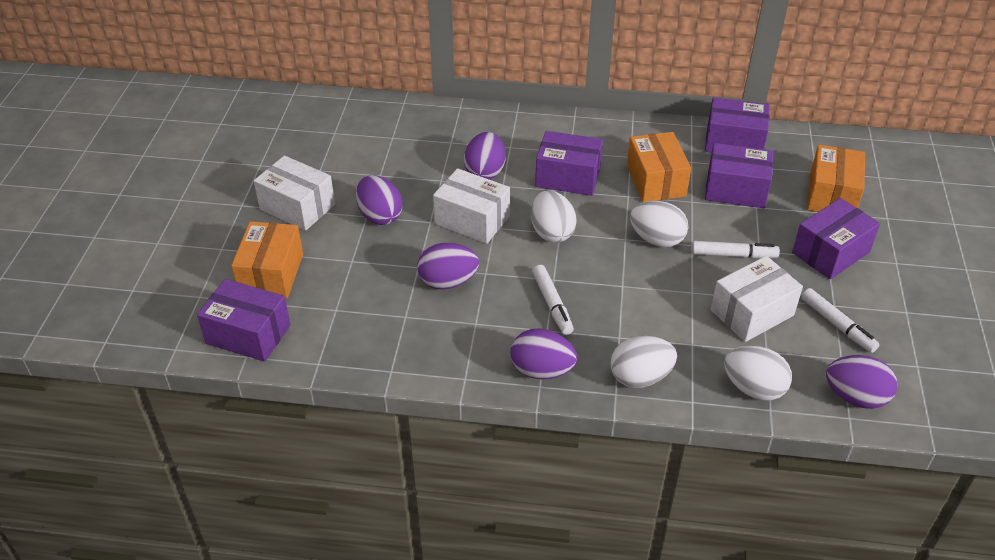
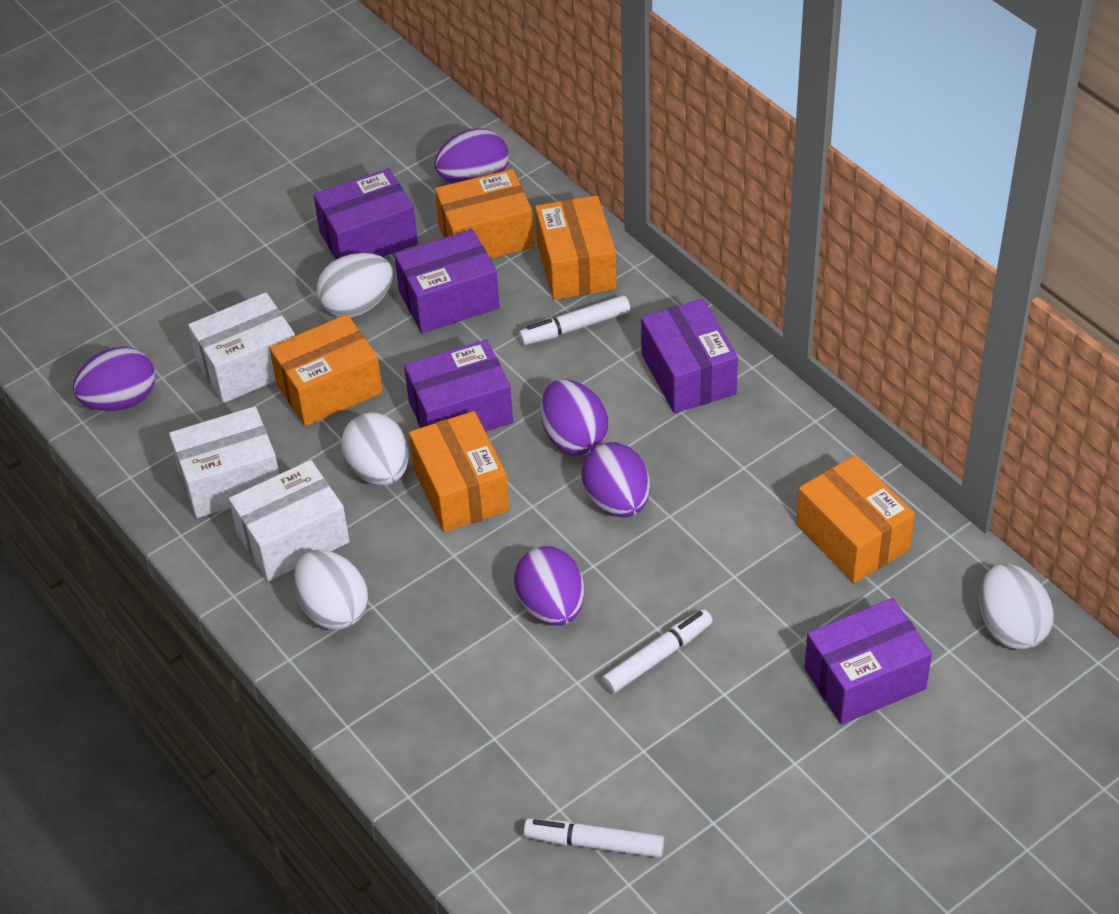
orange box: 3 -> 5

